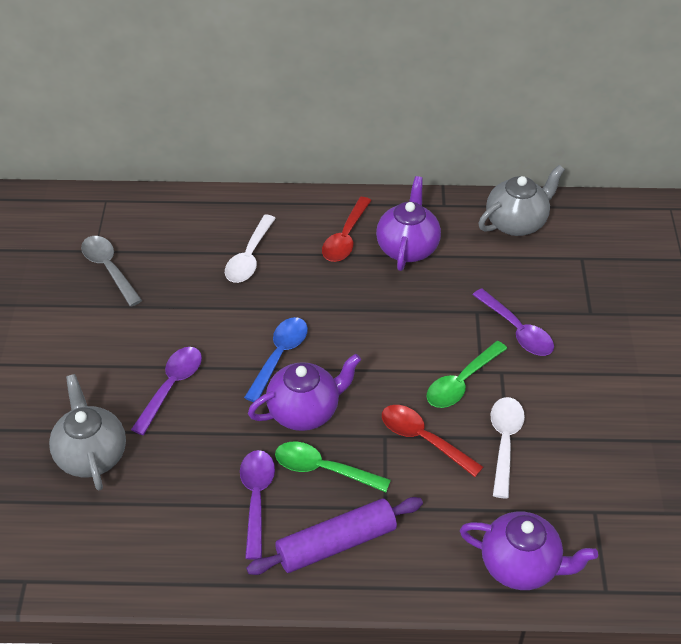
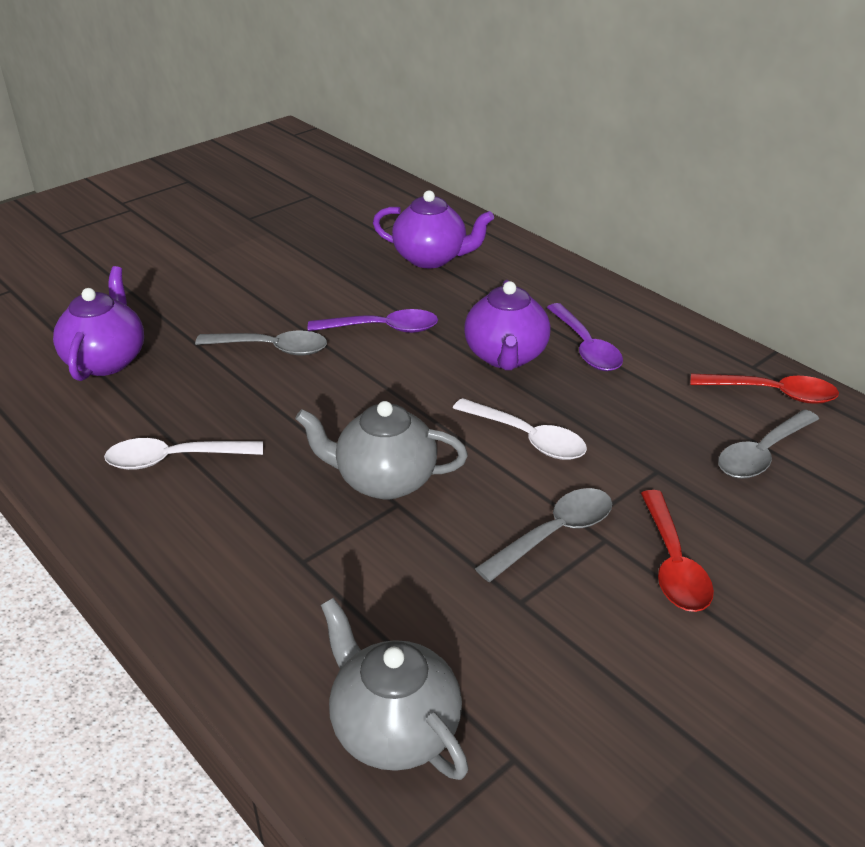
blue spoon: 1 -> 0
green spoon: 2 -> 0
grey spoon: 1 -> 3
purple rolling pin: 1 -> 0
purple spoon: 3 -> 2

